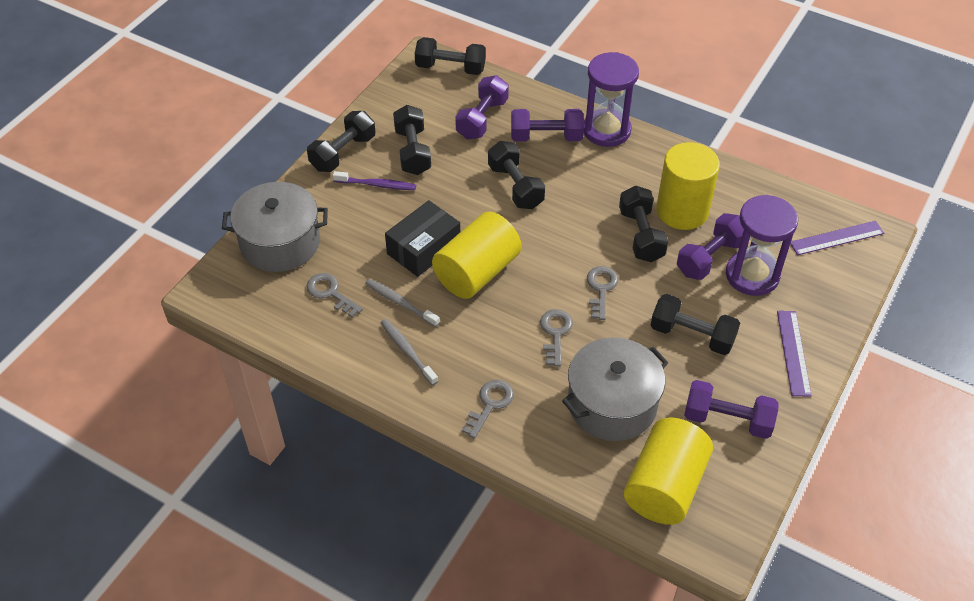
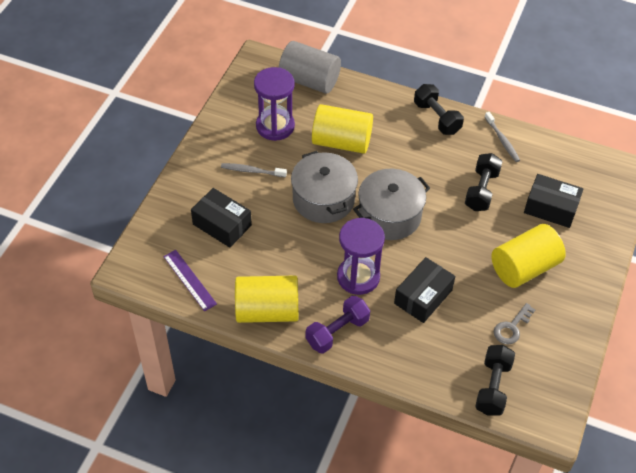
black box: 1 -> 3
black dumbbell: 6 -> 3
grey cylinder: 0 -> 1
grey key: 4 -> 1
purple dumbbell: 4 -> 1
purple ruler: 2 -> 1
purple toothbrush: 1 -> 0

